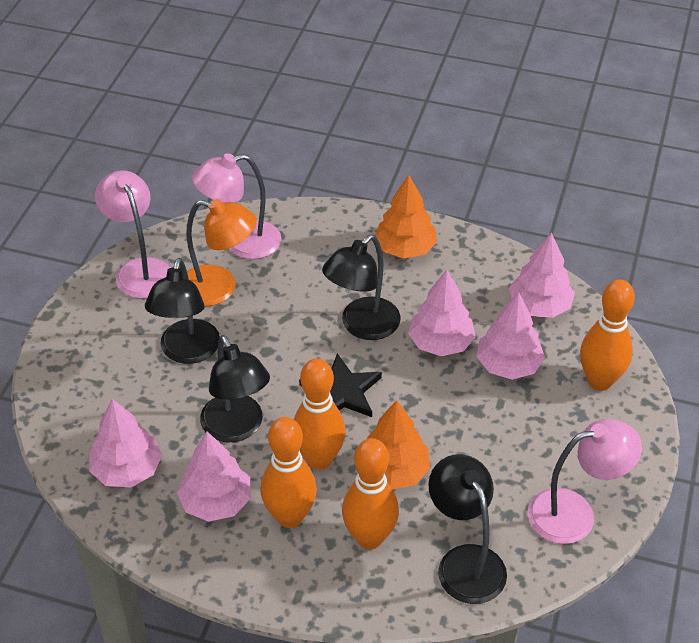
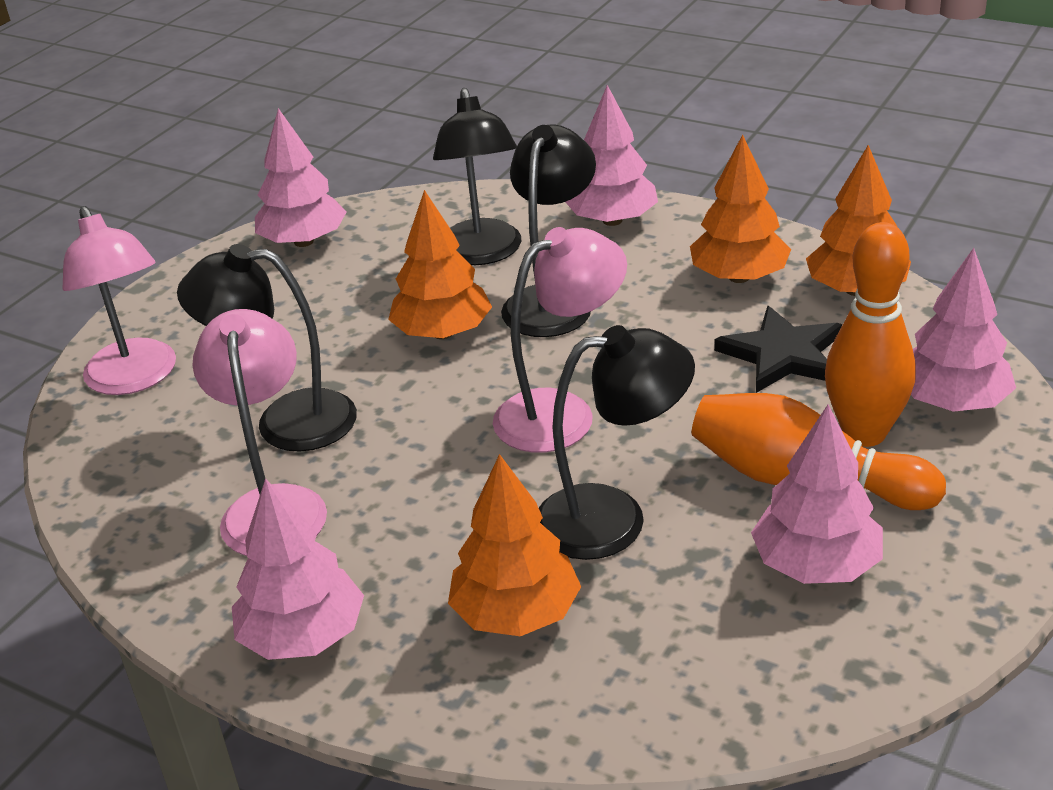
orange bowling pin: 4 -> 2
orange lamp: 1 -> 0
orange tree: 2 -> 4

